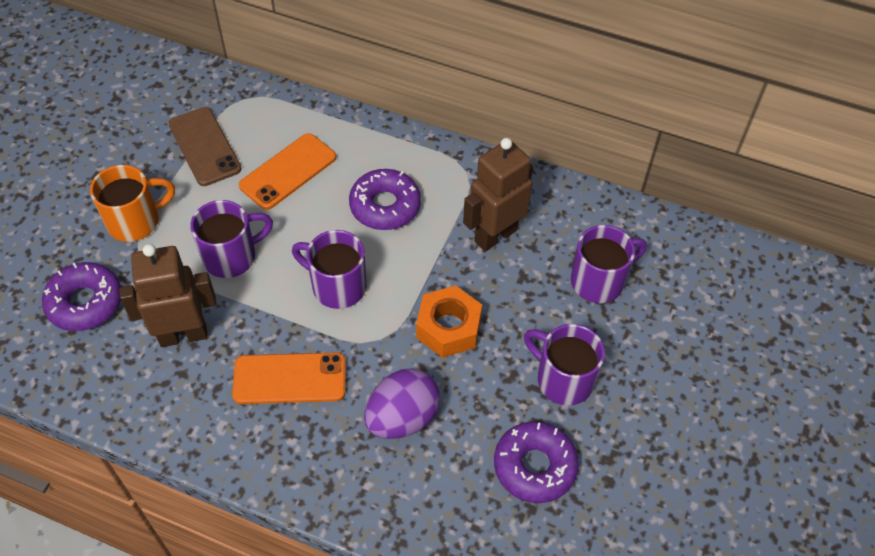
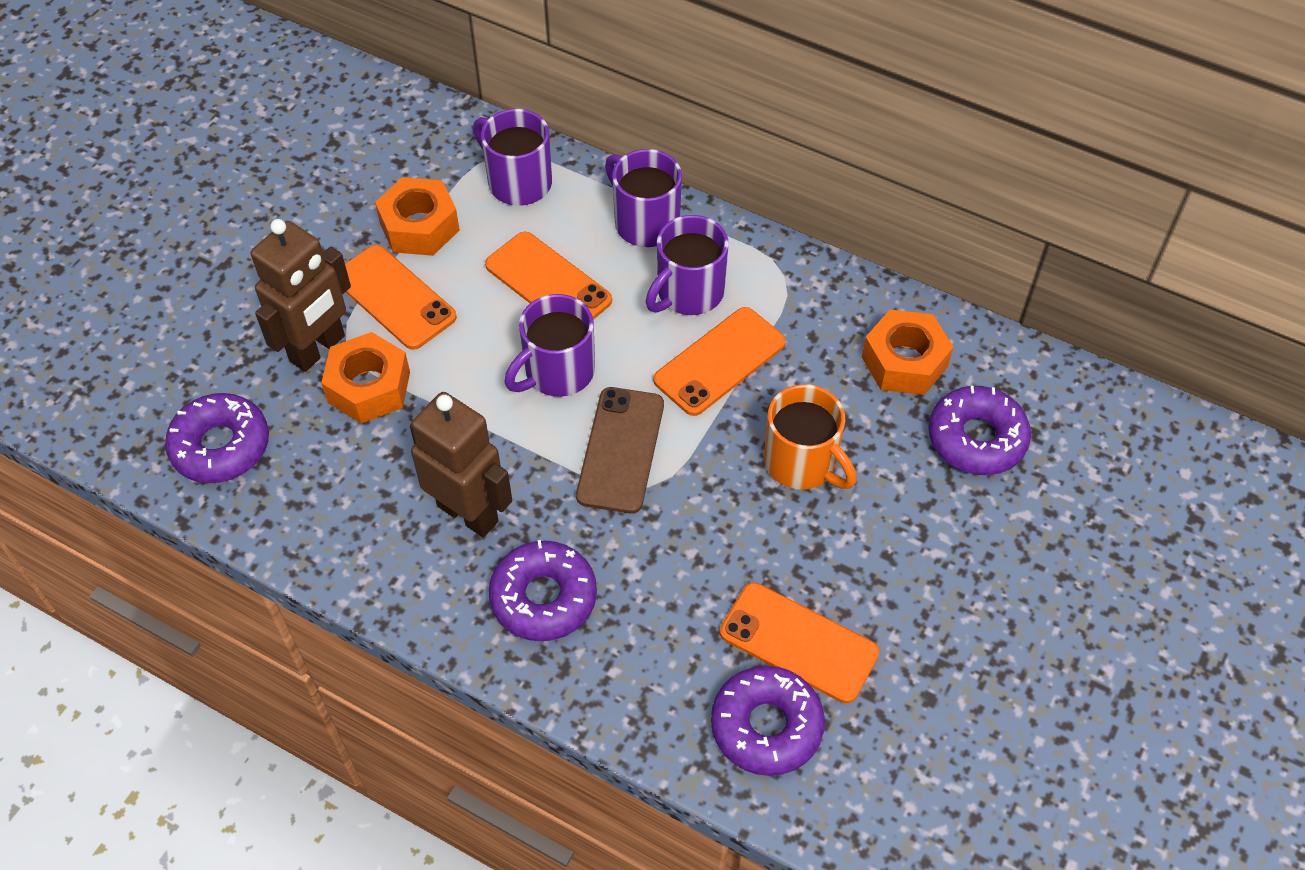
orange nut: 1 -> 3
orange phone: 2 -> 4
purple donut: 3 -> 4
purple egg: 1 -> 0

